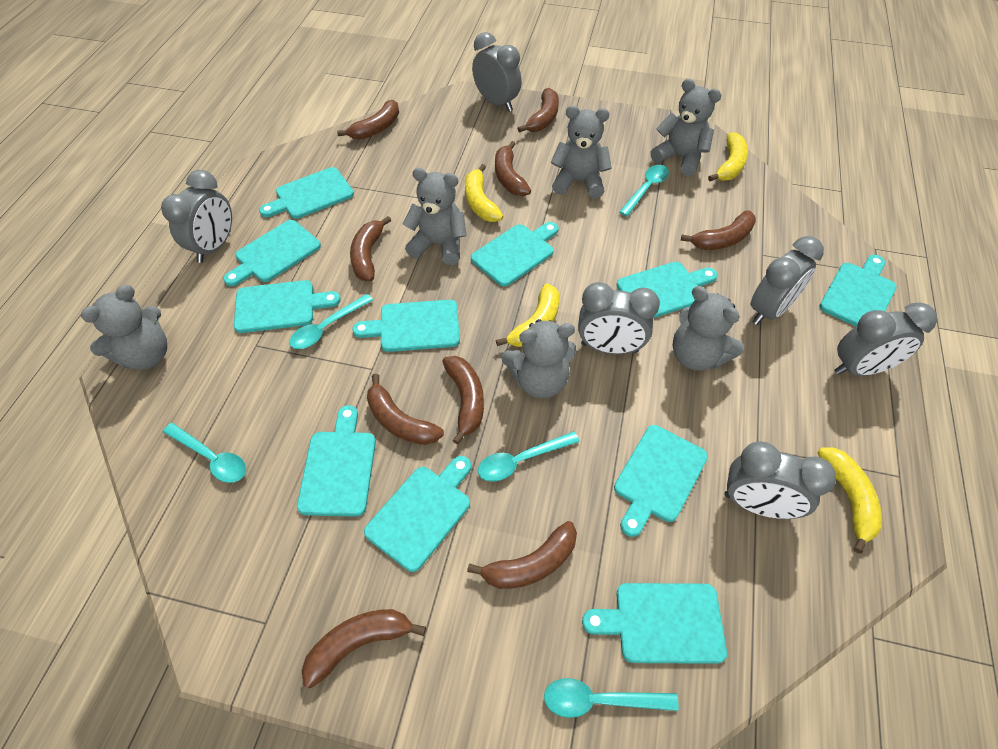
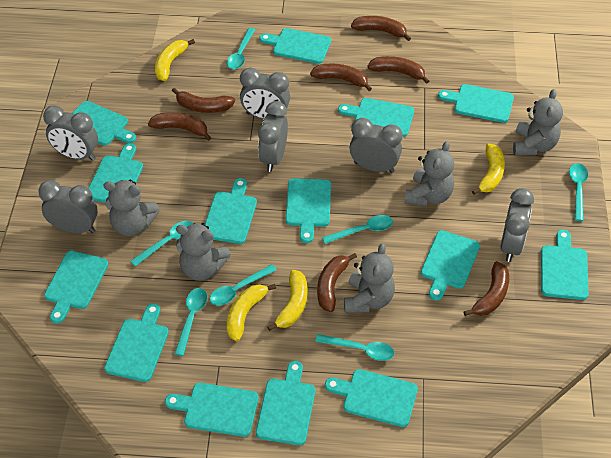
brown banana: 9 -> 7
grey teddy bear: 6 -> 5
turquoise cutting board: 11 -> 14
turquoise spoon: 5 -> 7

